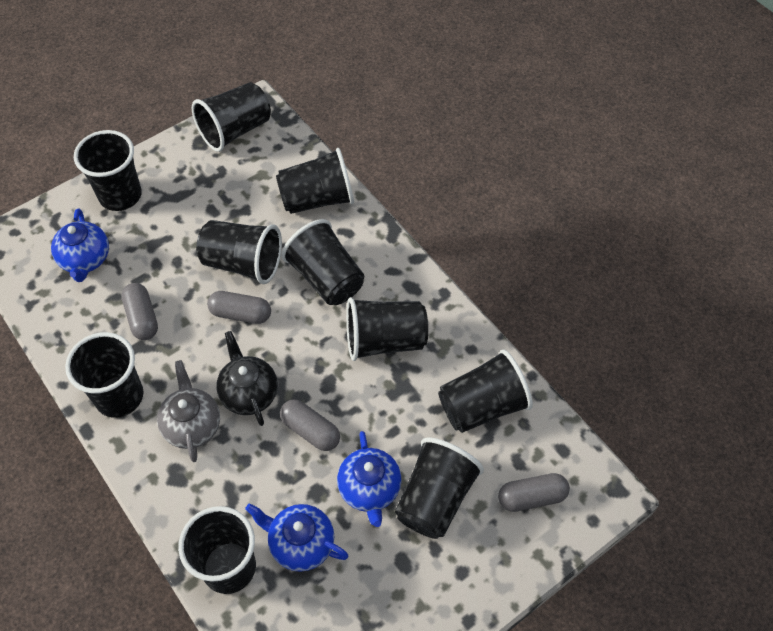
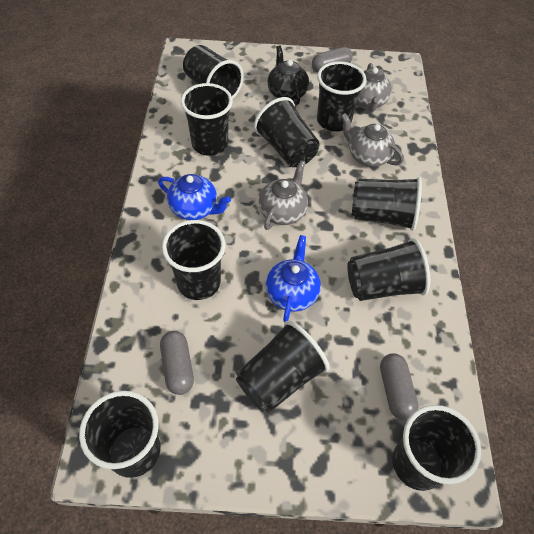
blue teapot: 3 -> 2
grey capsule: 4 -> 3
grey teapot: 1 -> 3

